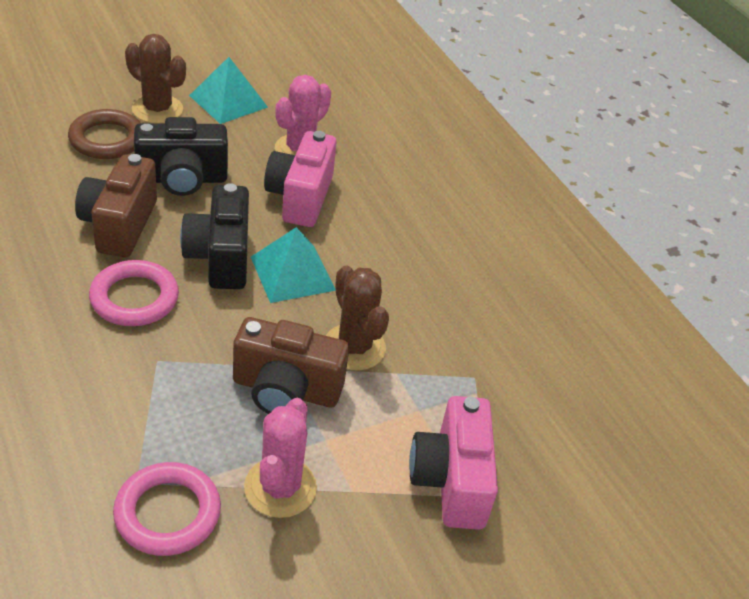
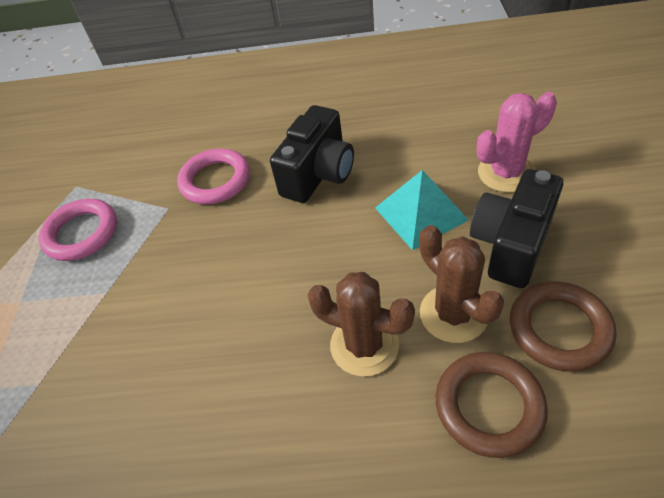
brown camera: 2 -> 0
brown ring: 1 -> 2
pink cactus: 2 -> 1
pink camera: 2 -> 0
turquoise pyramid: 2 -> 1

